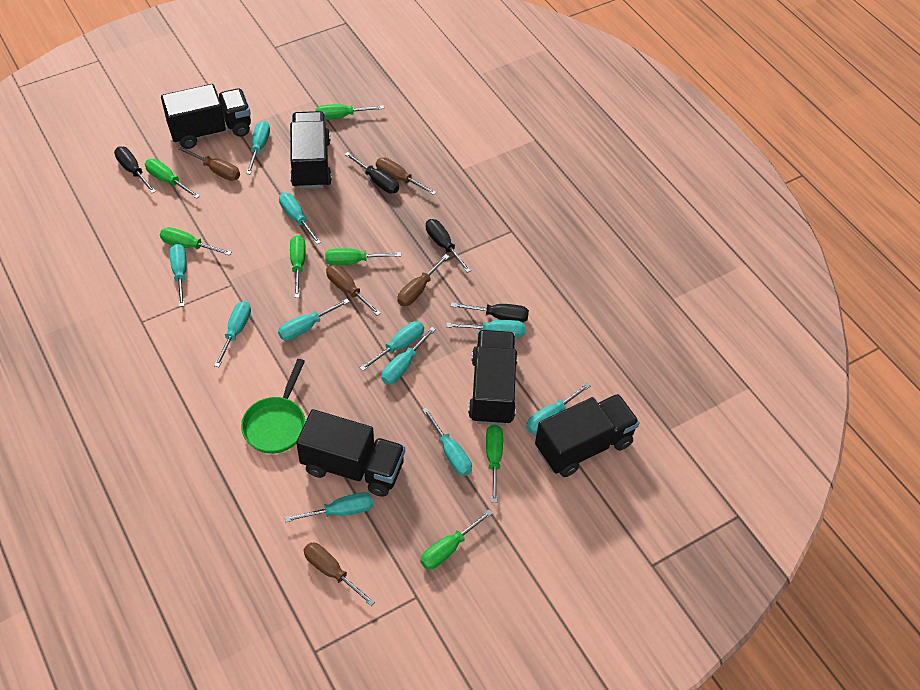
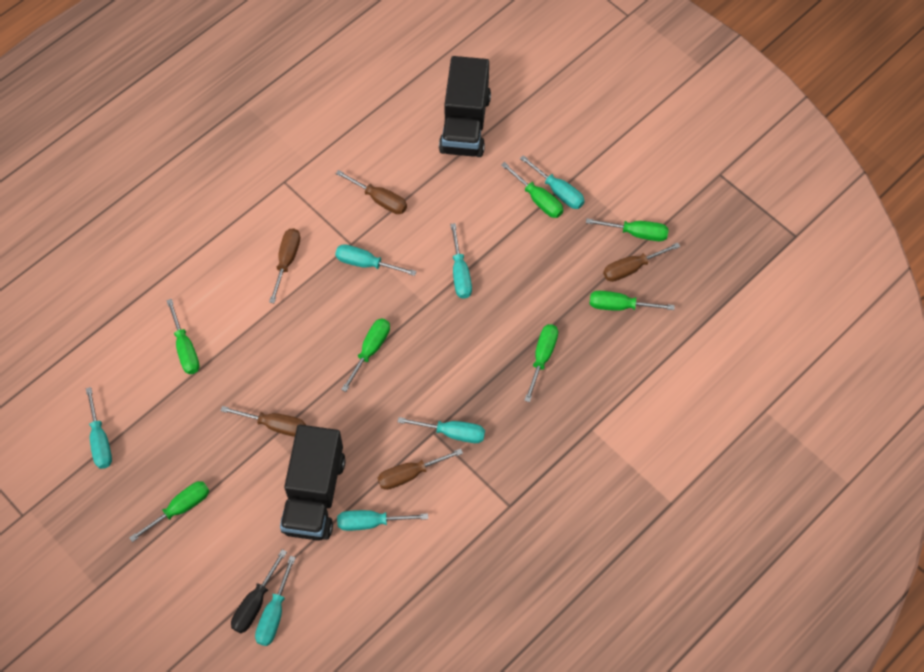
black screwdriver: 4 -> 1
black truck: 5 -> 2
green pan: 1 -> 0
turquoise screwdriver: 11 -> 7

